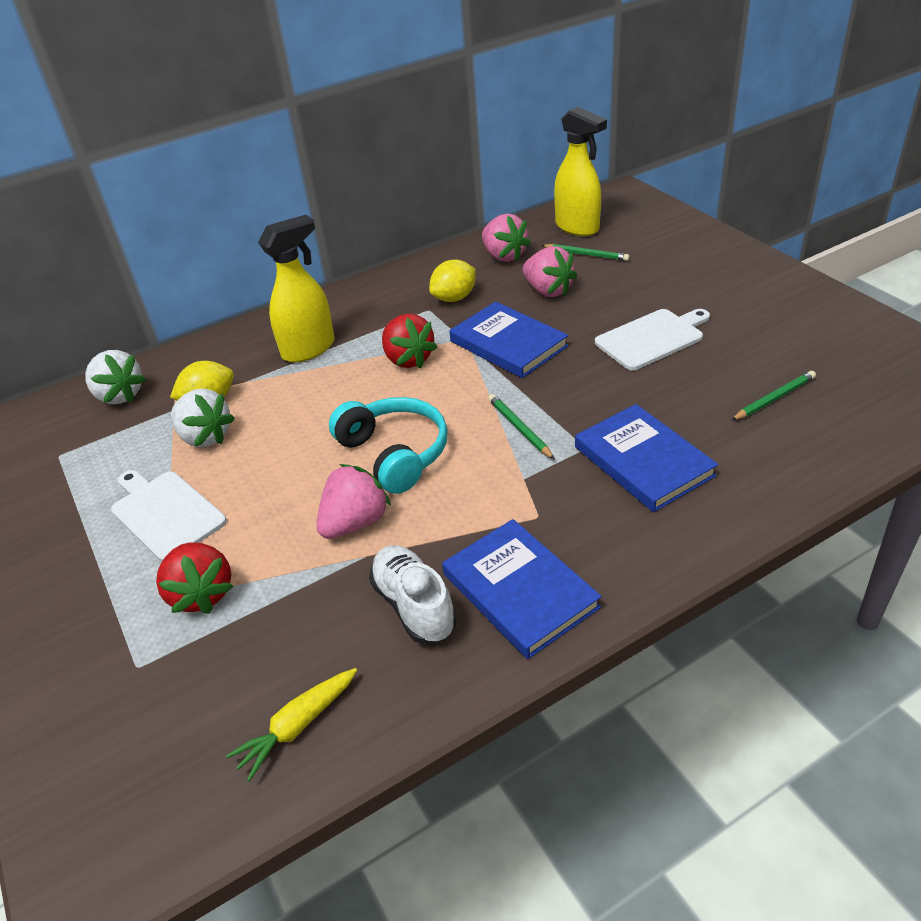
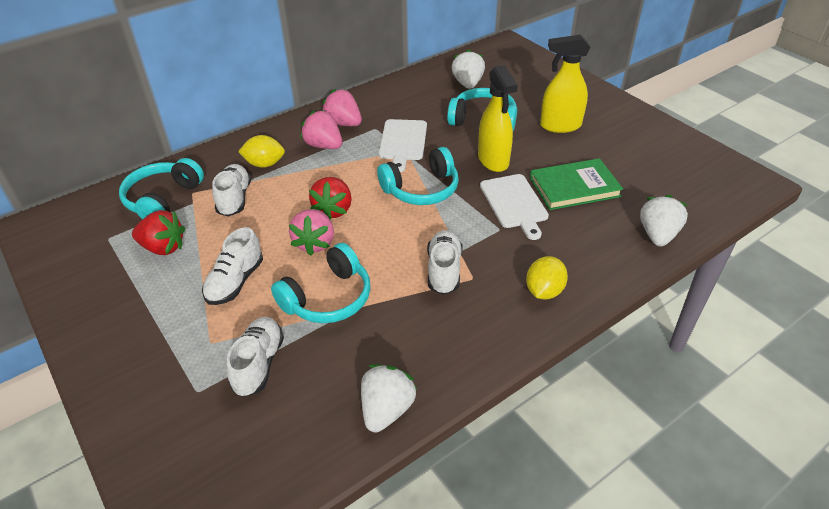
blue book: 3 -> 0
green book: 0 -> 1
green pencil: 3 -> 0
turquoise headphones: 1 -> 4
white shoe: 1 -> 4
white strawberry: 2 -> 3
yellow carrot: 1 -> 0

